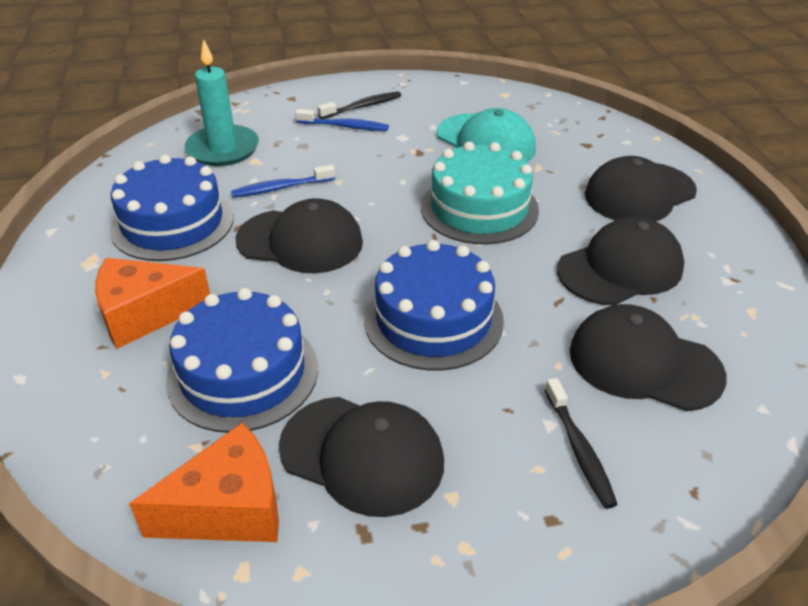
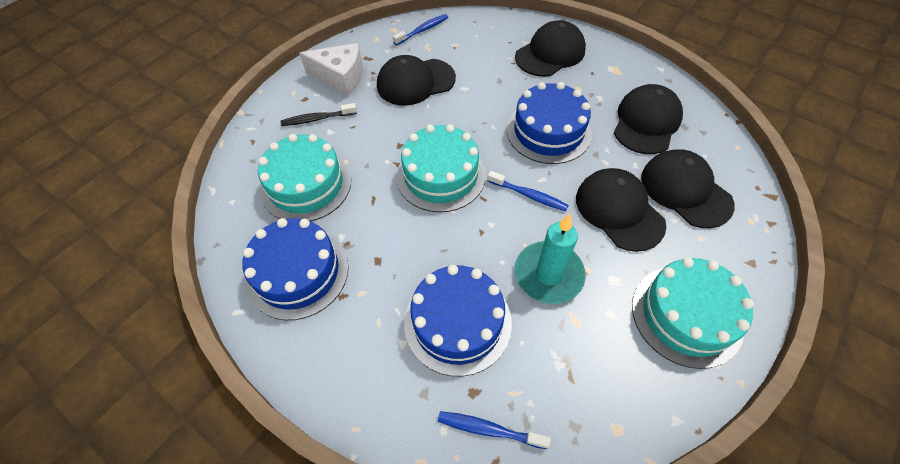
black toothbrush: 2 -> 1
blue toothbrush: 2 -> 3
orange cheese: 2 -> 0
turquoise cake: 1 -> 3
turquoise cap: 1 -> 0
white cheese: 0 -> 1

